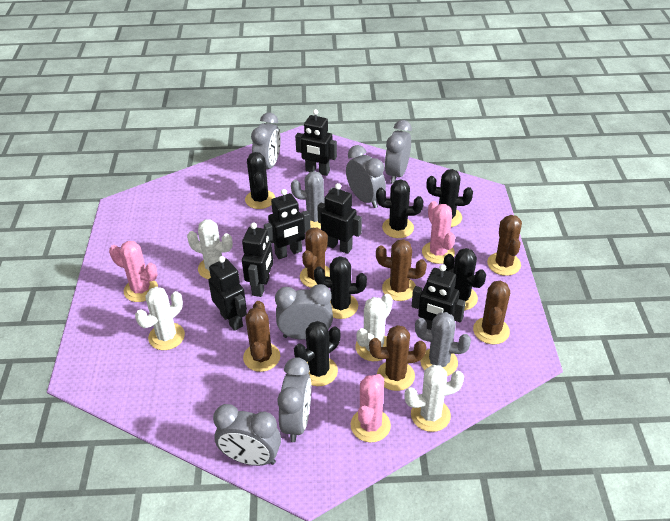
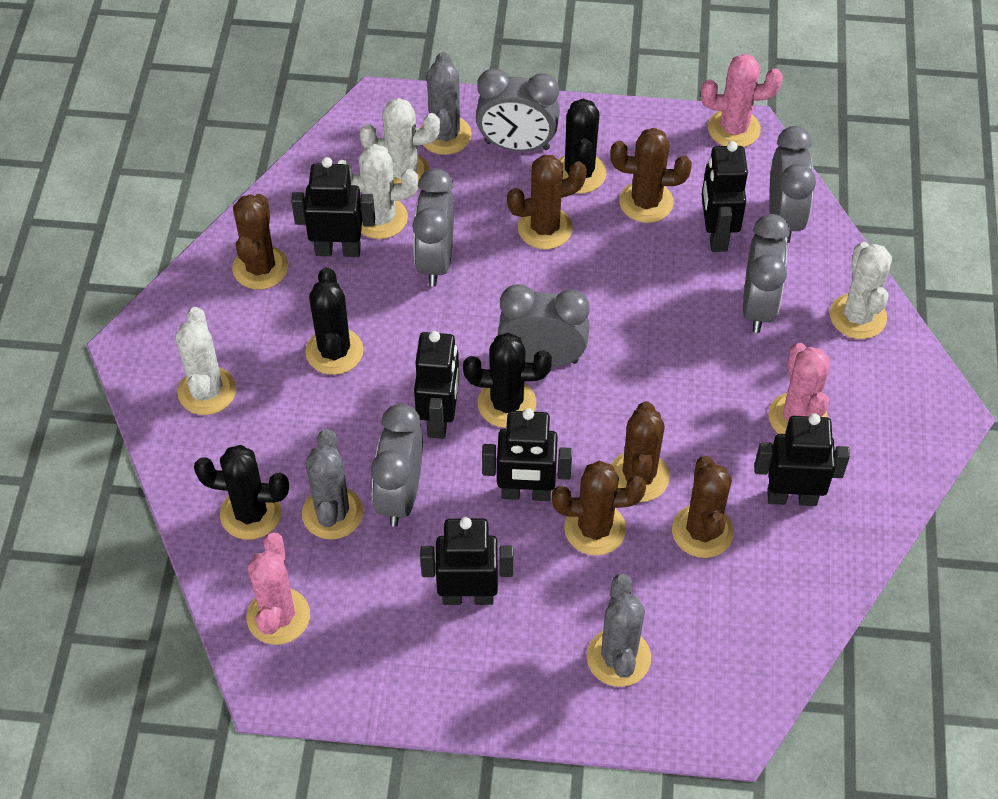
black cactus: 6 -> 4
grey cactus: 2 -> 3

